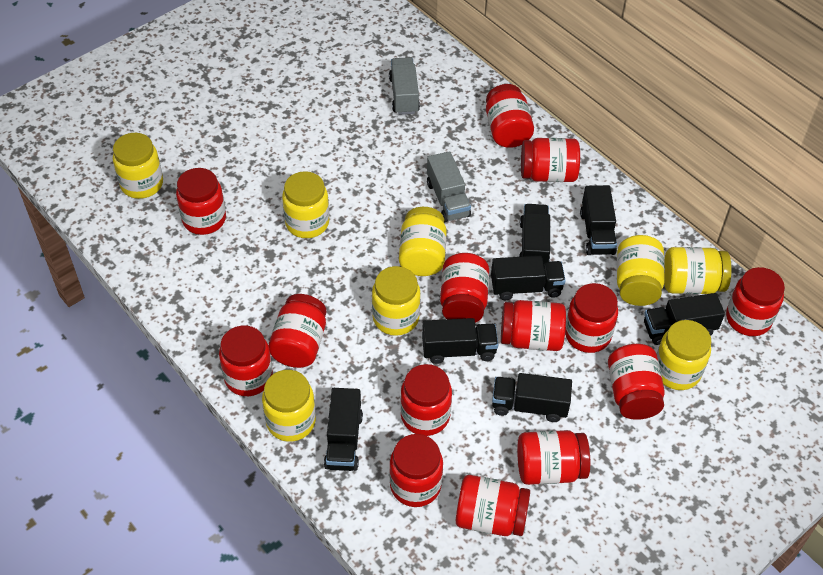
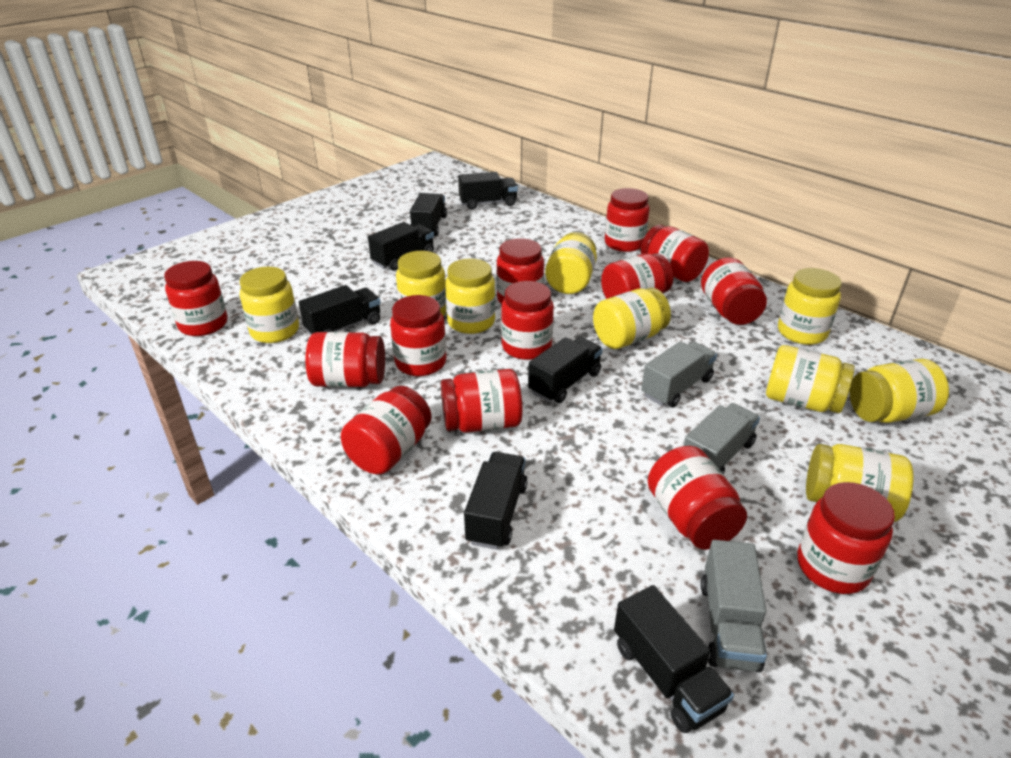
grey truck: 2 -> 3
red jar: 14 -> 13
yellow jar: 8 -> 9

